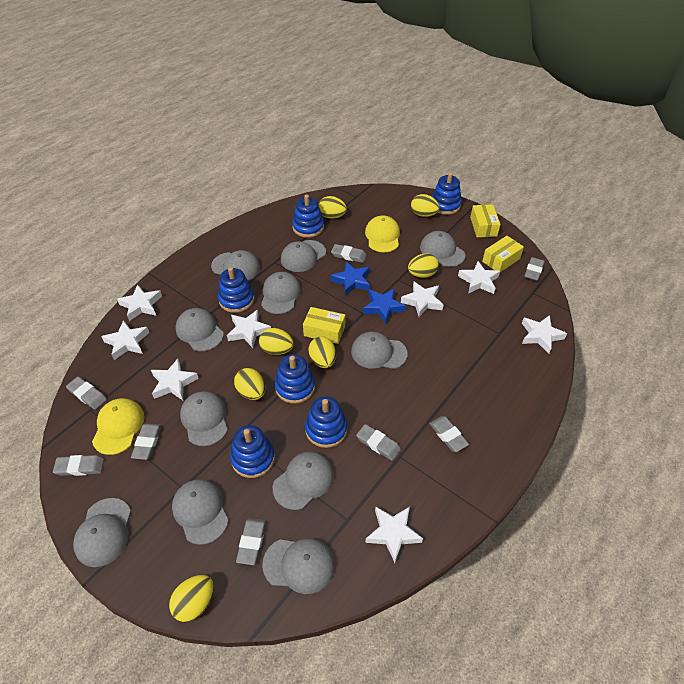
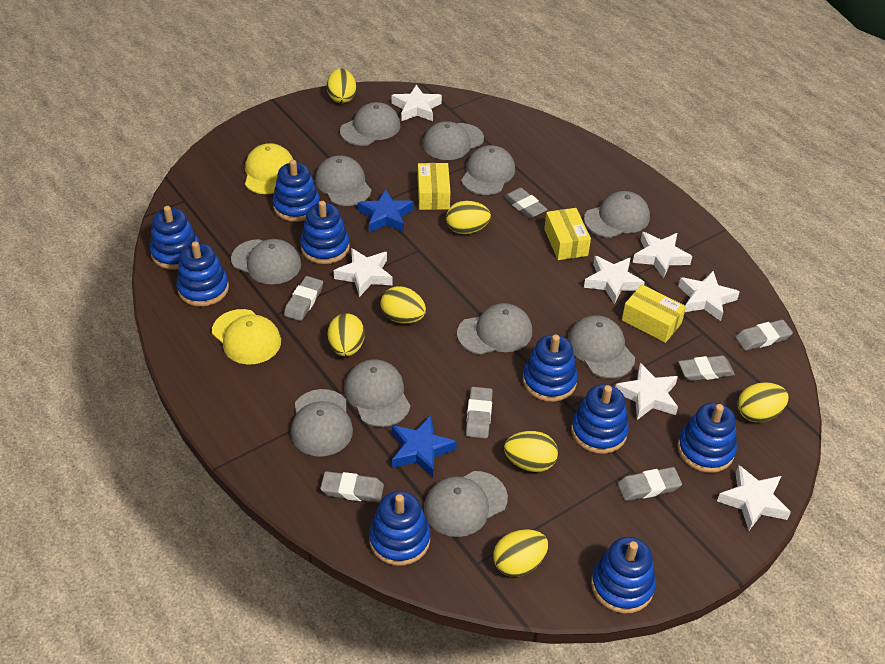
blue stacking toy: 6 -> 9
grey eraser: 8 -> 7
white star: 8 -> 7

